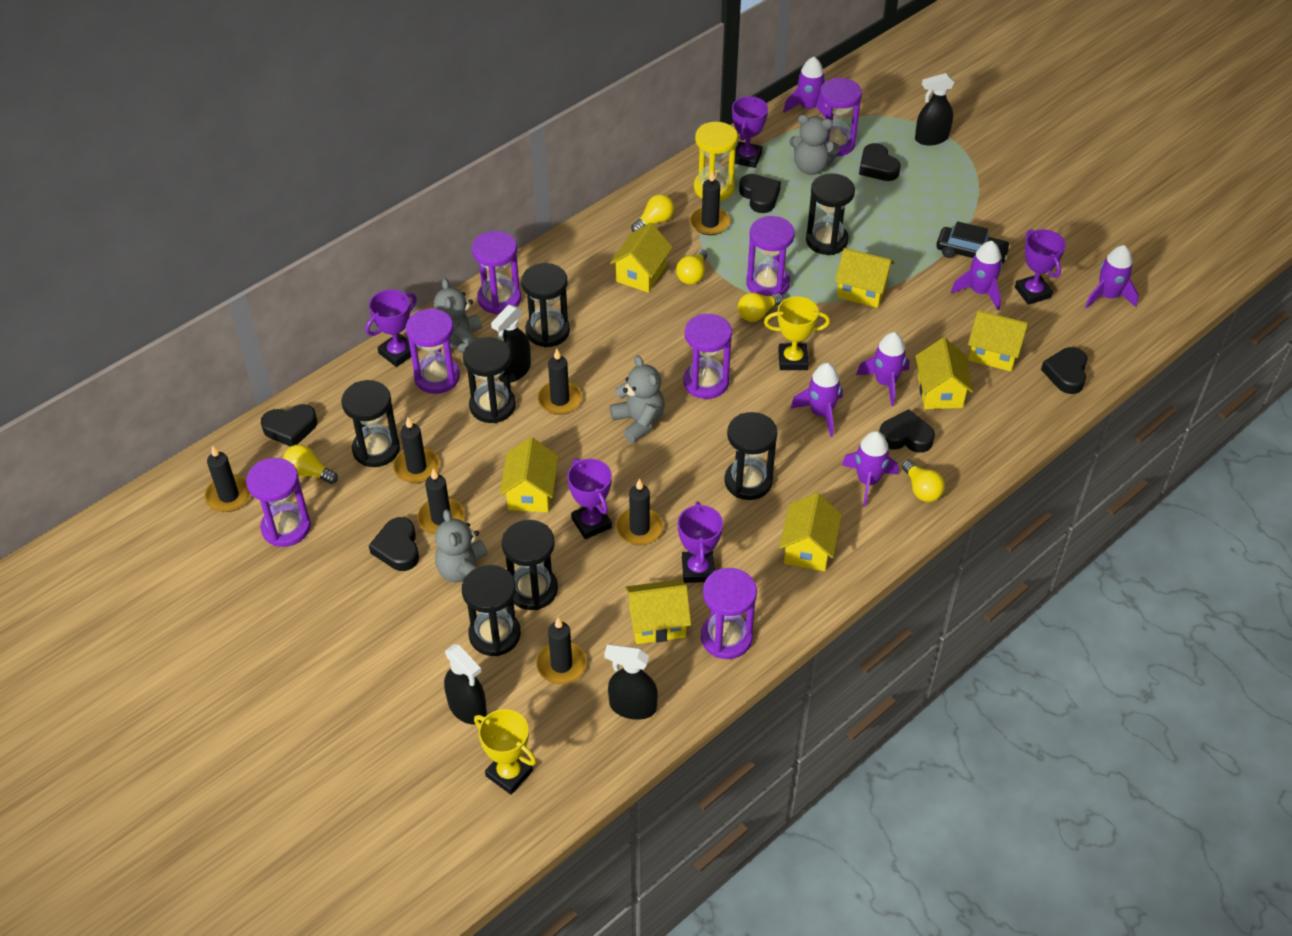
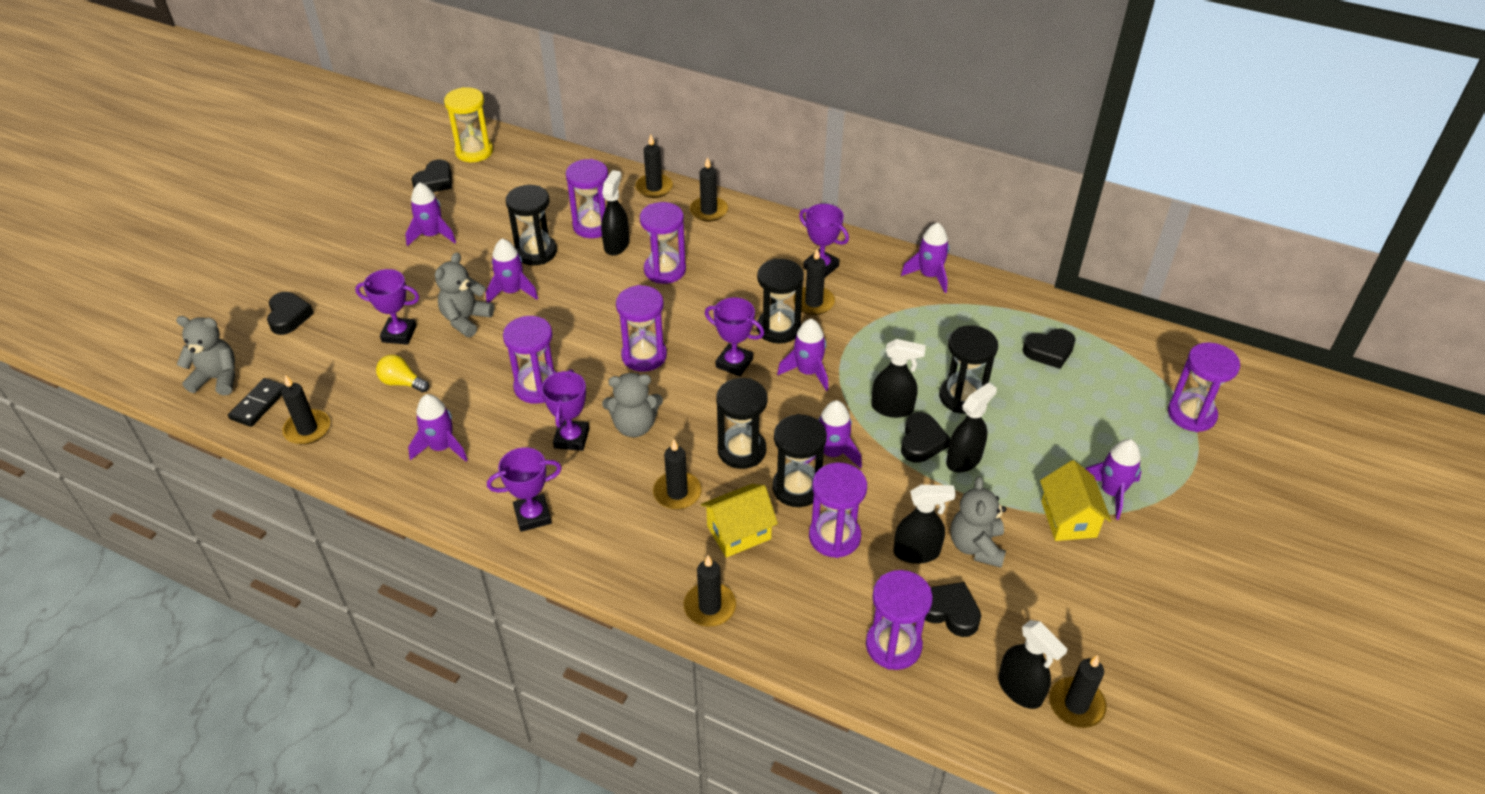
black car: 1 -> 0
black domino: 0 -> 1
black heart: 6 -> 5
black hourglass: 7 -> 5
black spray bottle: 4 -> 5
purple rocket: 6 -> 7
yellow house: 7 -> 2
yellow light bulb: 5 -> 1
yellow trophy: 2 -> 0

